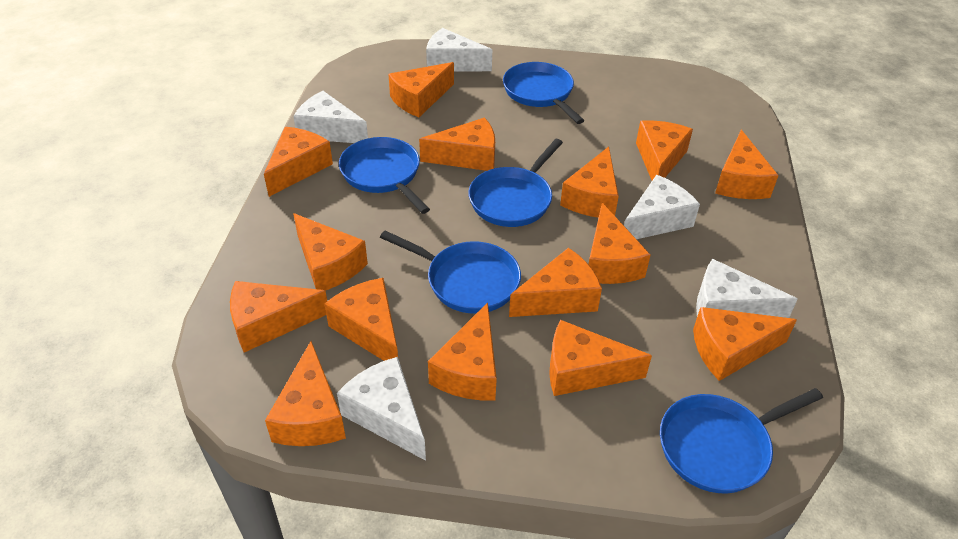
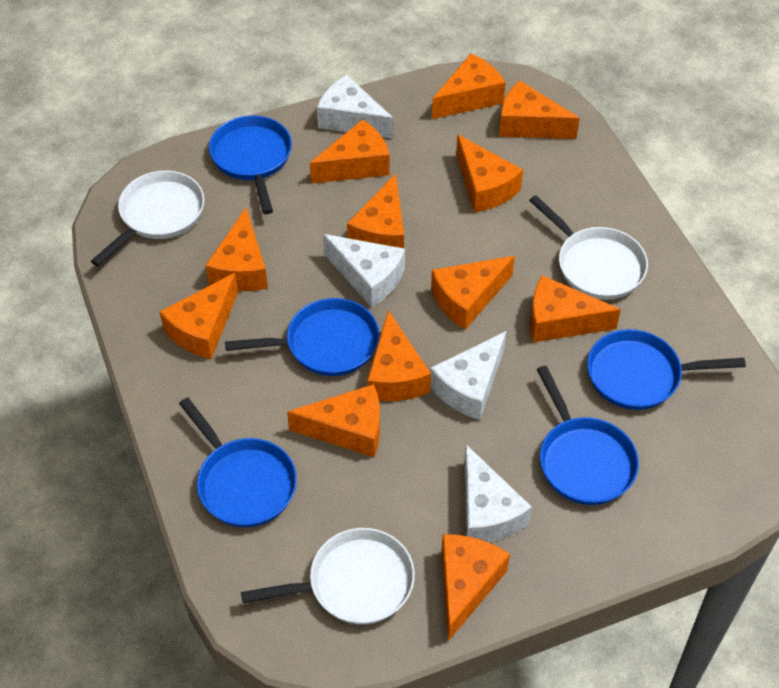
orange cheese: 15 -> 12
white cheese: 5 -> 4
white pan: 0 -> 3

